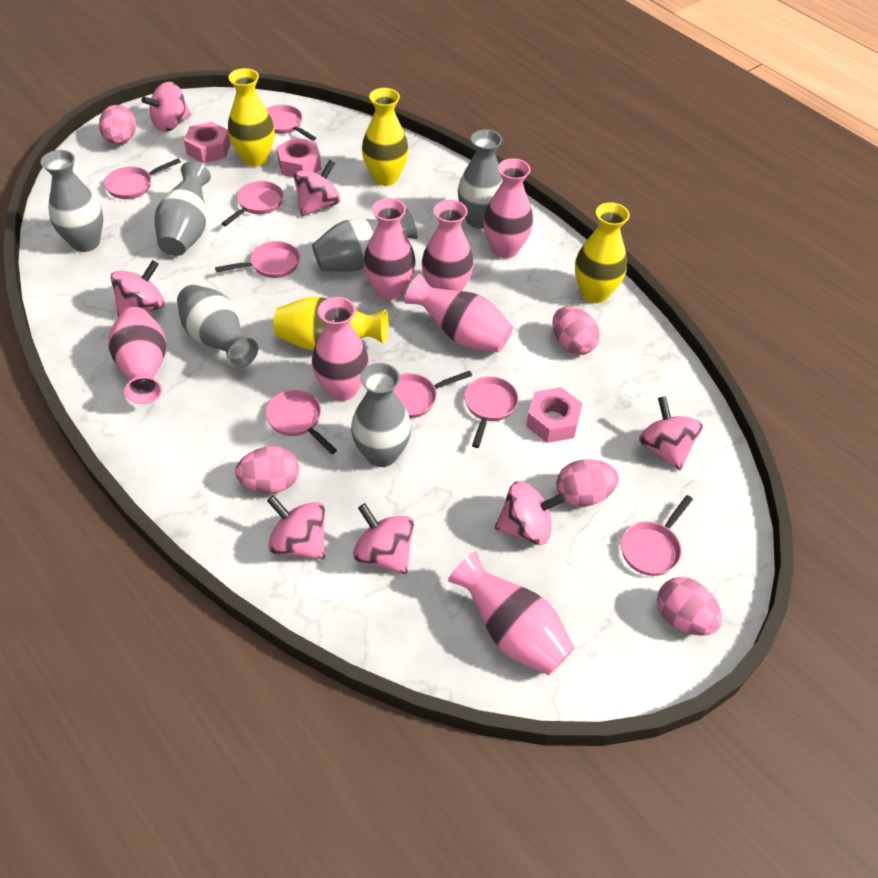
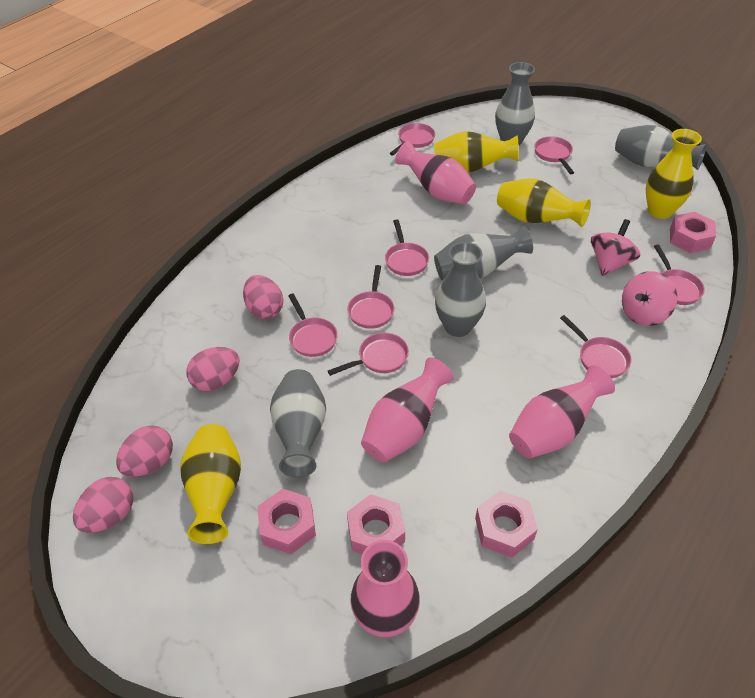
grey vase: 6 -> 5
pink egg: 5 -> 4
pink nut: 3 -> 4
pink spinning top: 7 -> 2
pink vase: 7 -> 4

